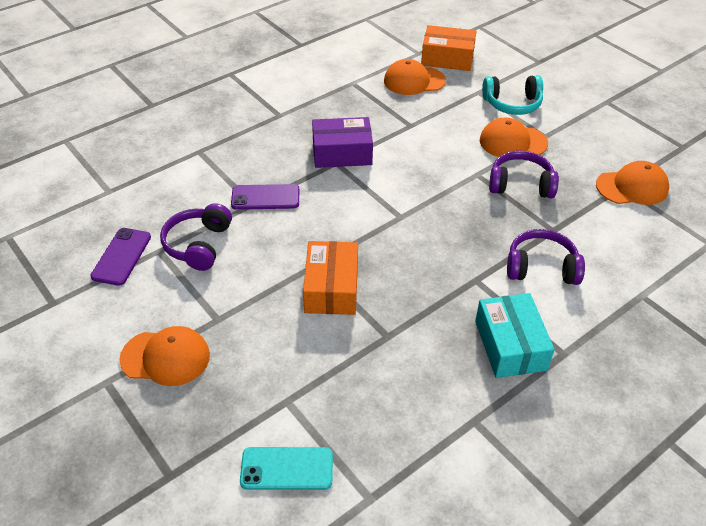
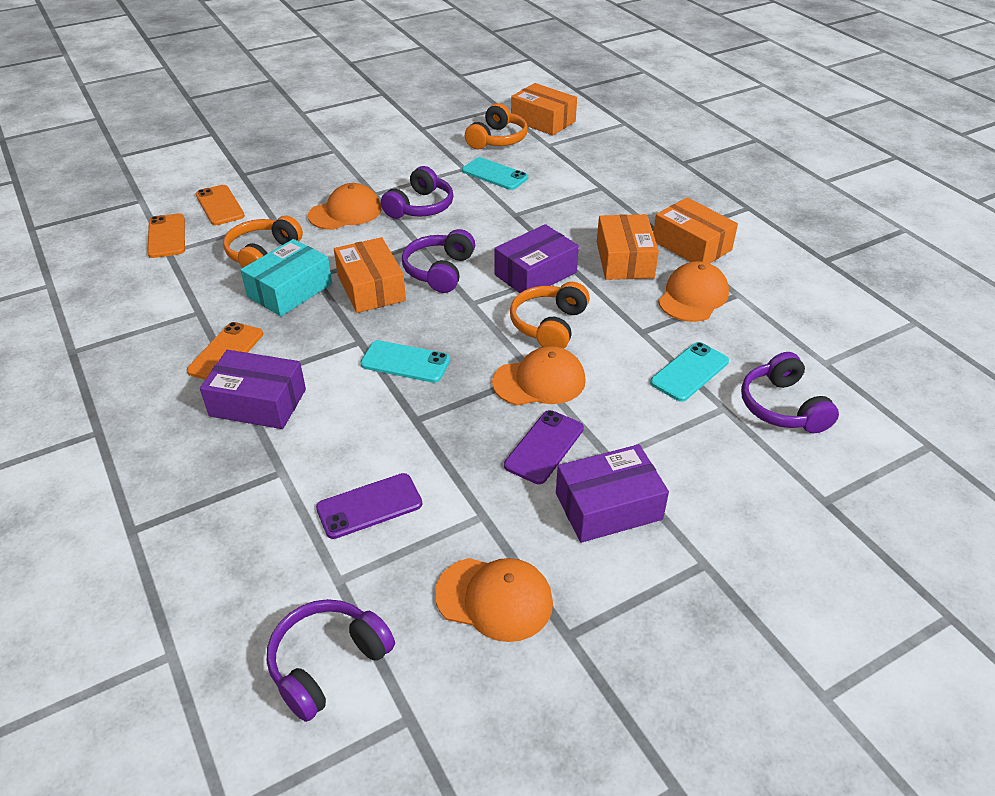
orange box: 2 -> 4
orange headphones: 0 -> 3
orange phone: 0 -> 3
purple box: 1 -> 3
purple headphones: 3 -> 4
turquoise headphones: 1 -> 0
turquoise phone: 1 -> 3

